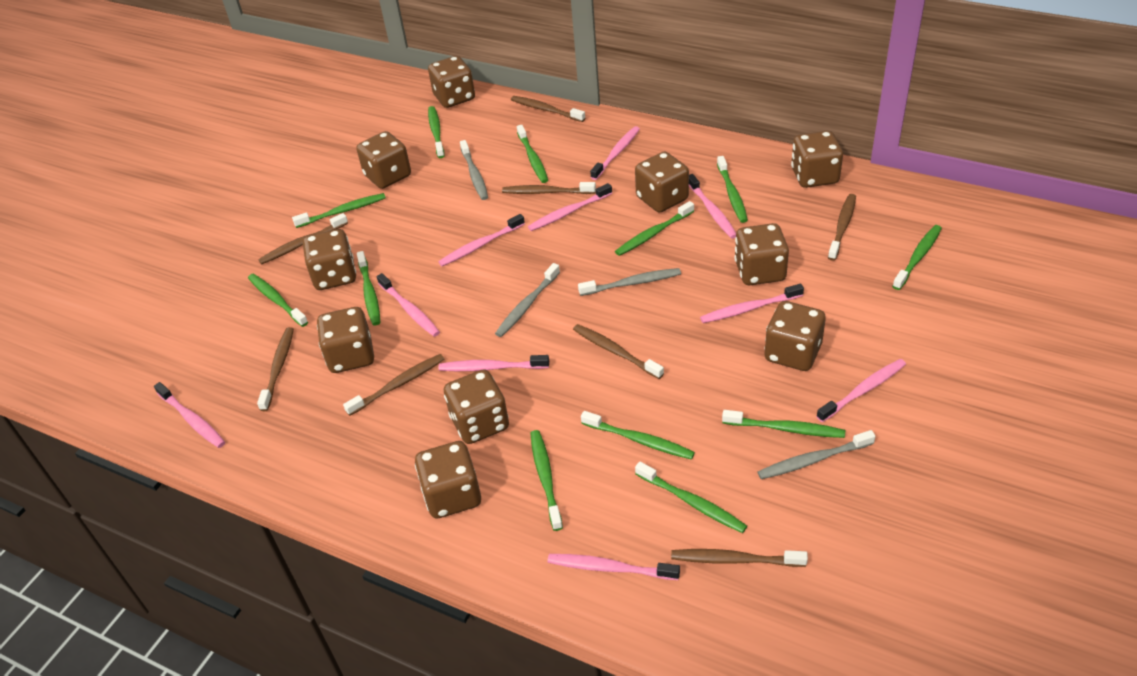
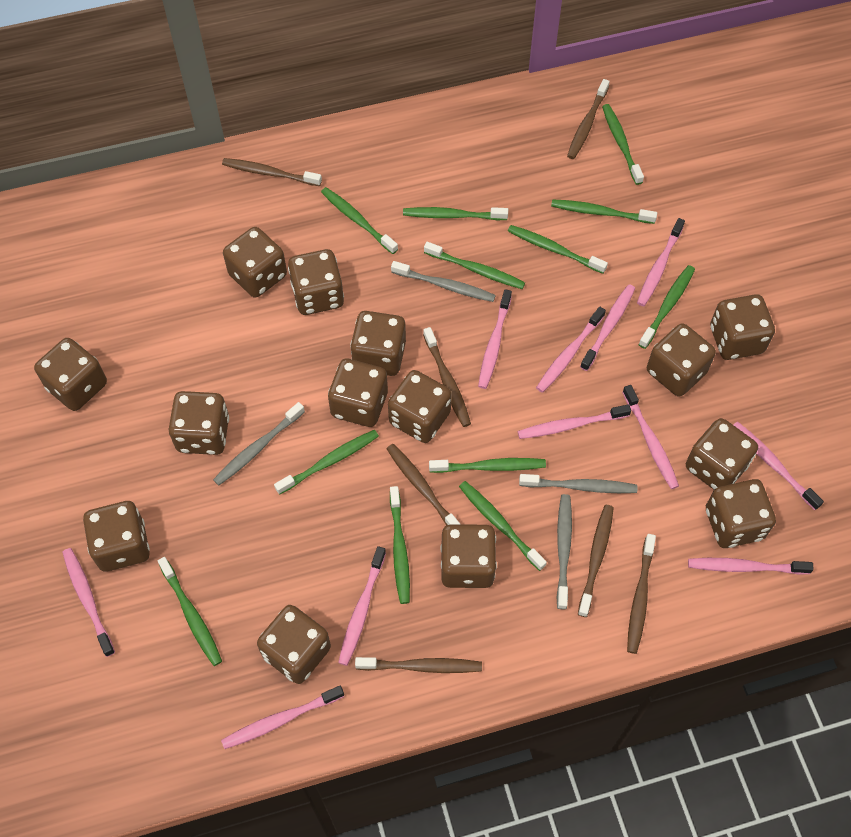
brown dice: 10 -> 14
brown toothbrush: 8 -> 7
pink toothbrush: 10 -> 11

